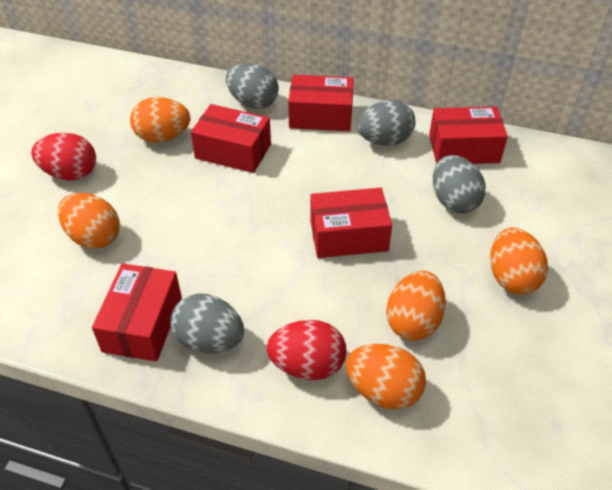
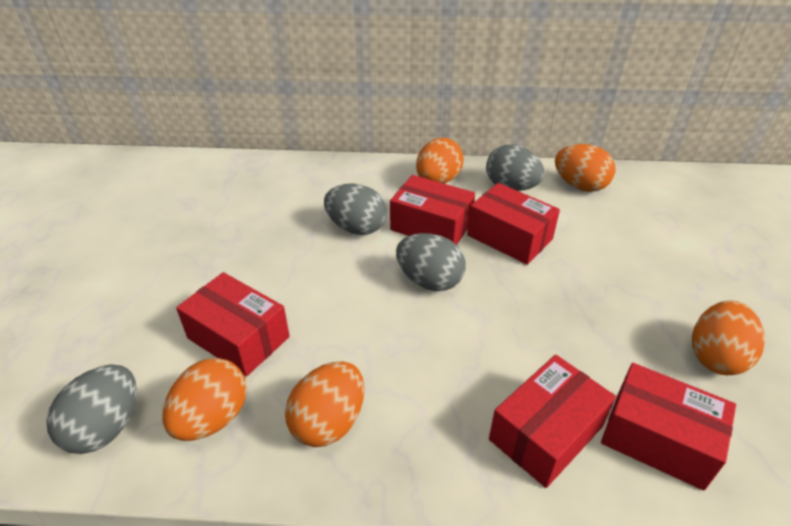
red egg: 2 -> 0

